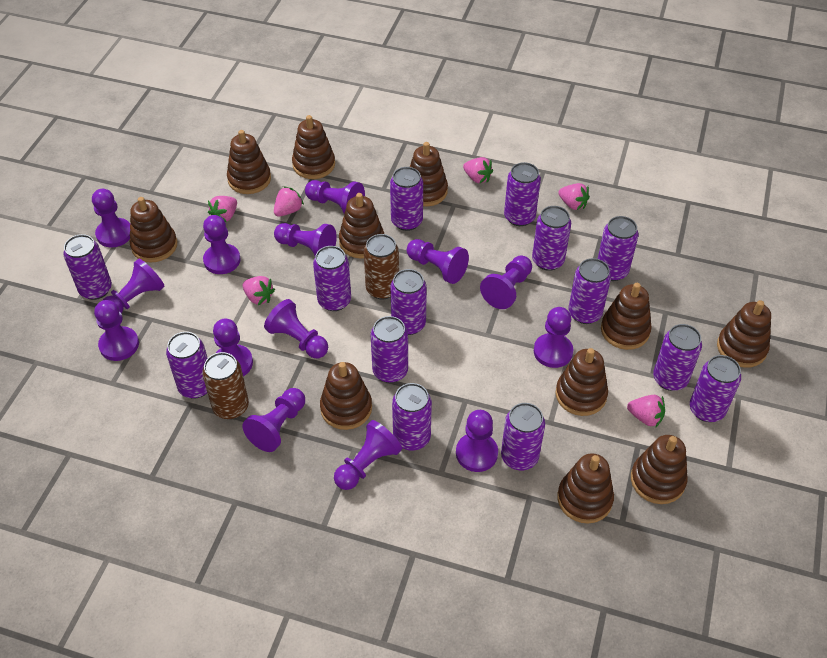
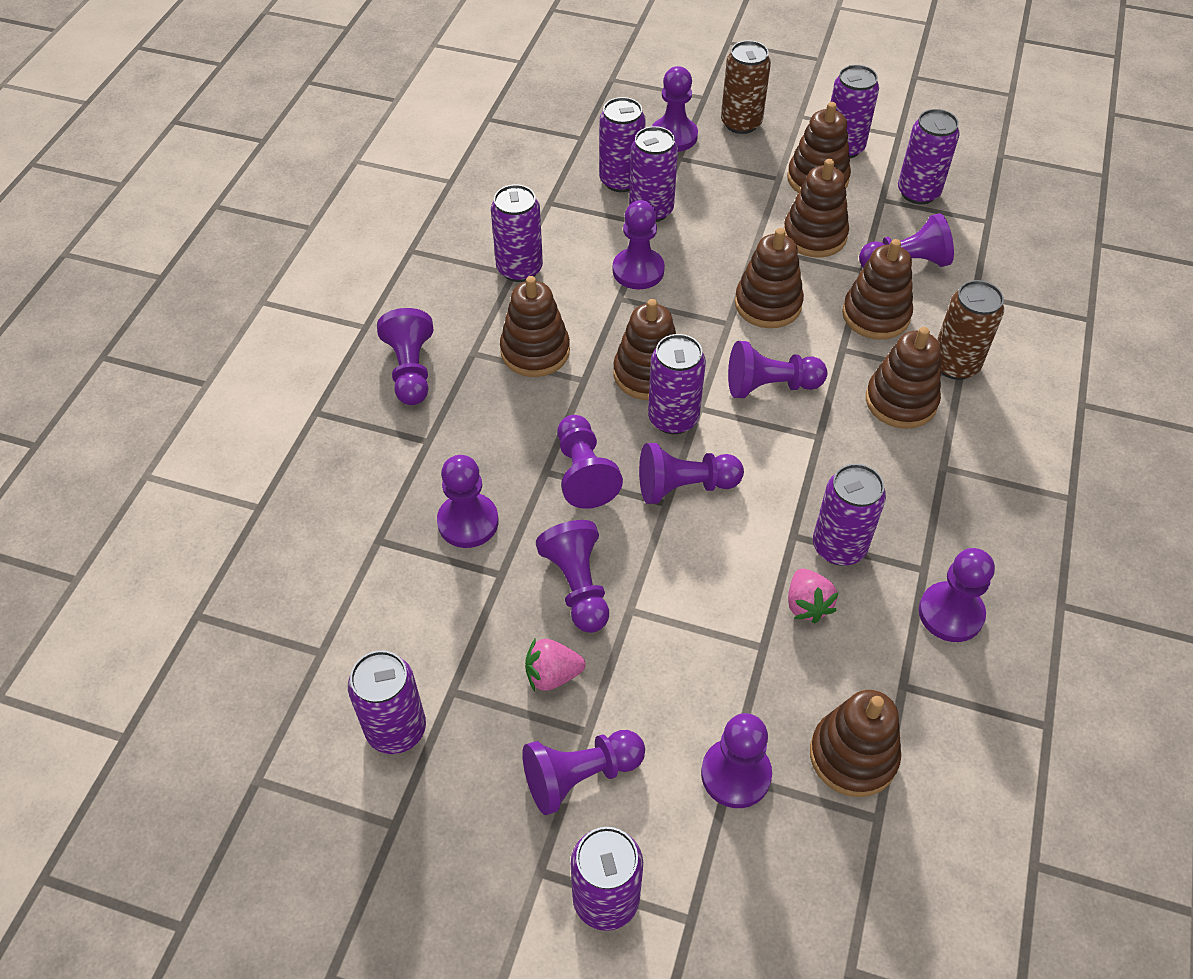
brown stacking toy: 11 -> 8
pink strawberry: 6 -> 2
purple can: 14 -> 9
purple pawn: 14 -> 12

